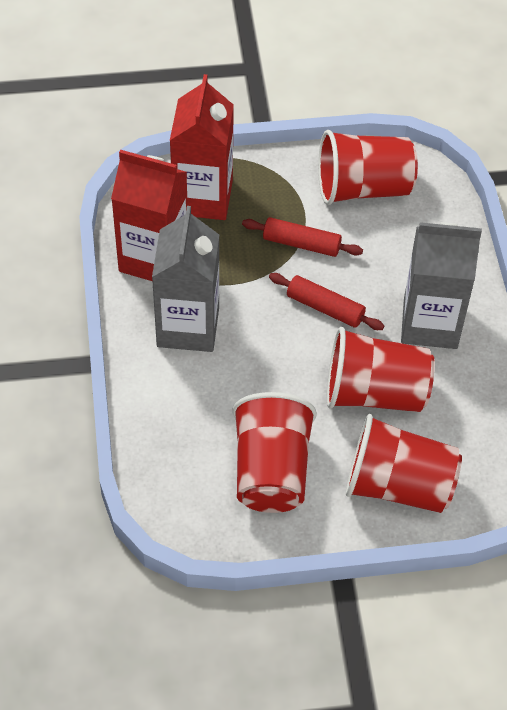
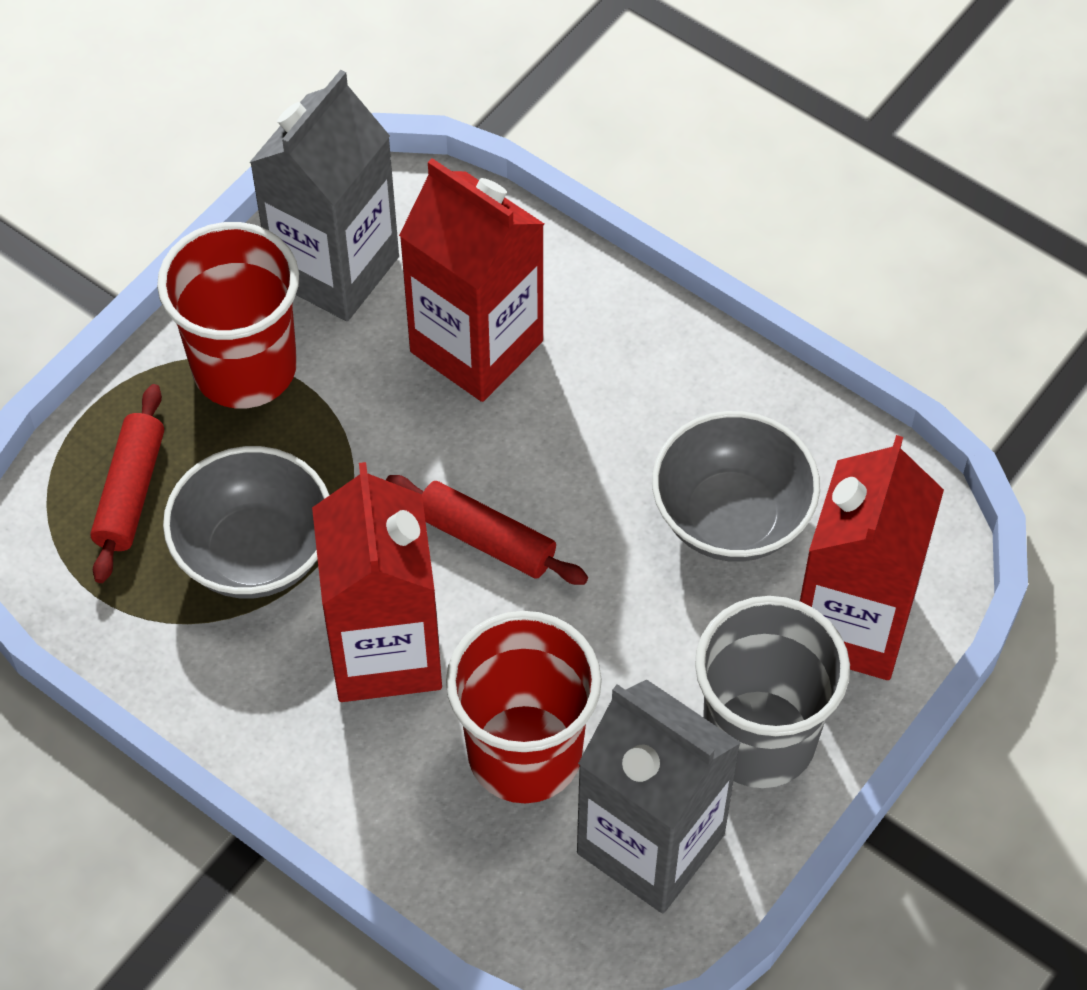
grey bowl: 0 -> 2
grey cup: 0 -> 1
red carton: 2 -> 3
red cup: 4 -> 2

